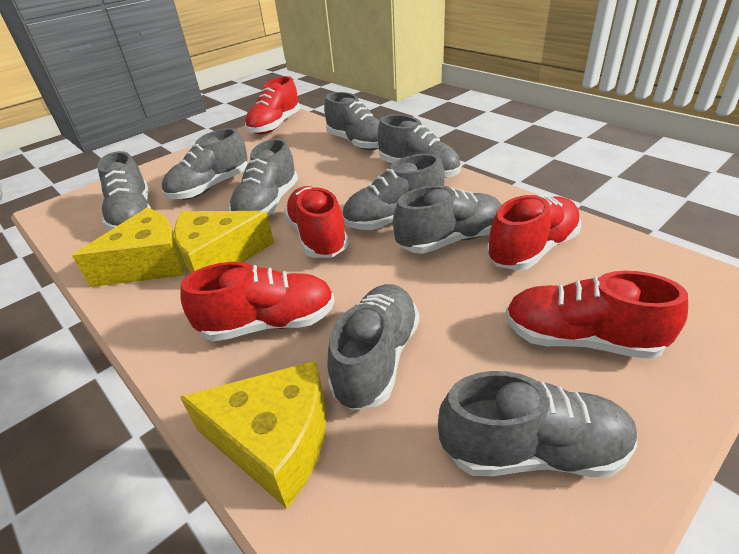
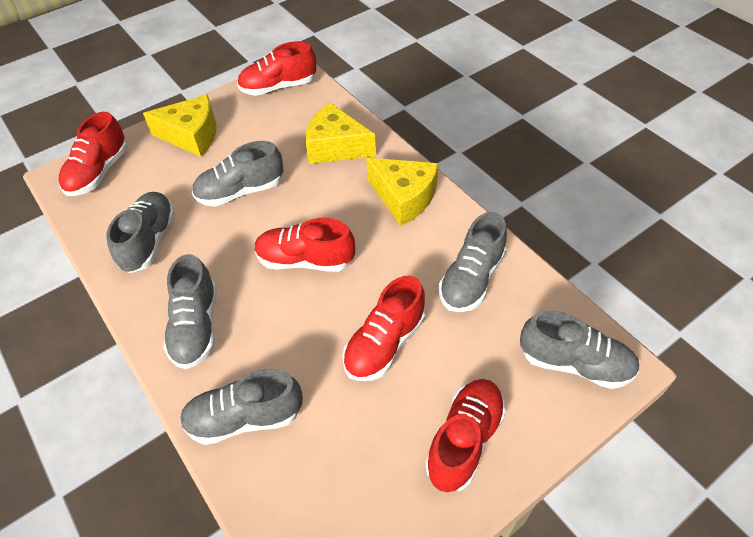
grey shoe: 9 -> 6

